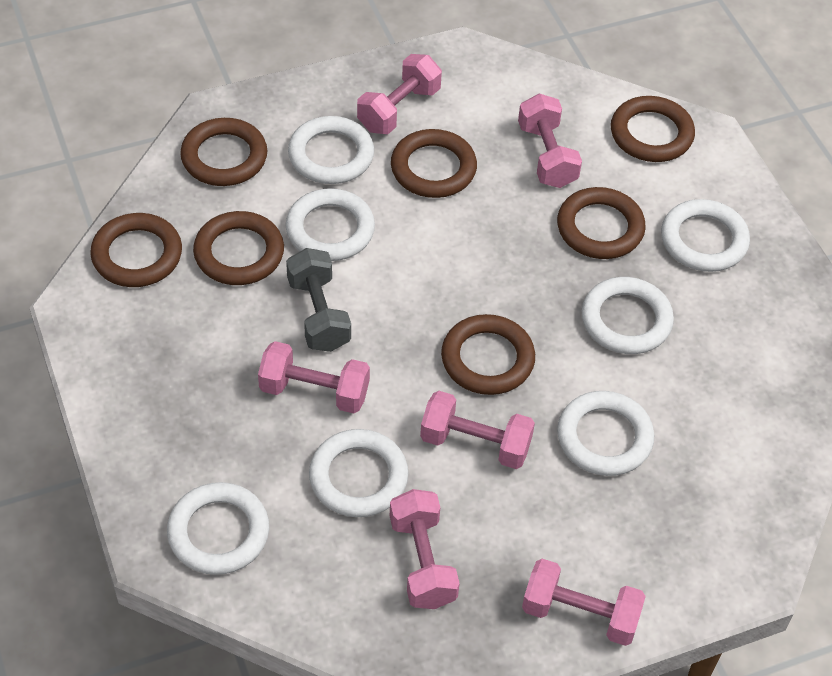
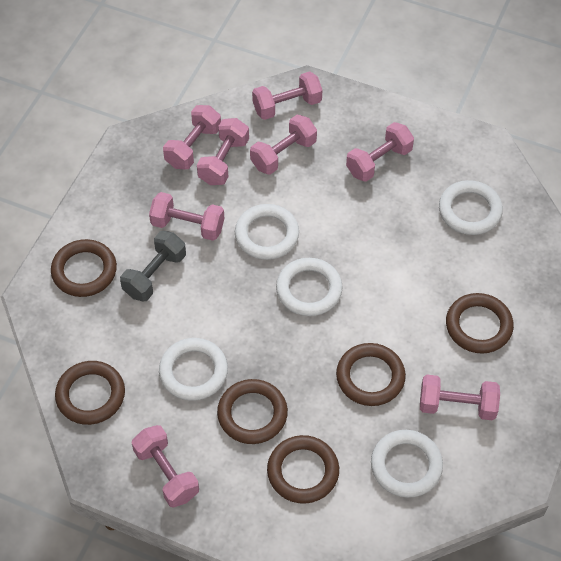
brown ring: 7 -> 6
pink dumbbell: 6 -> 8
white ring: 7 -> 5

